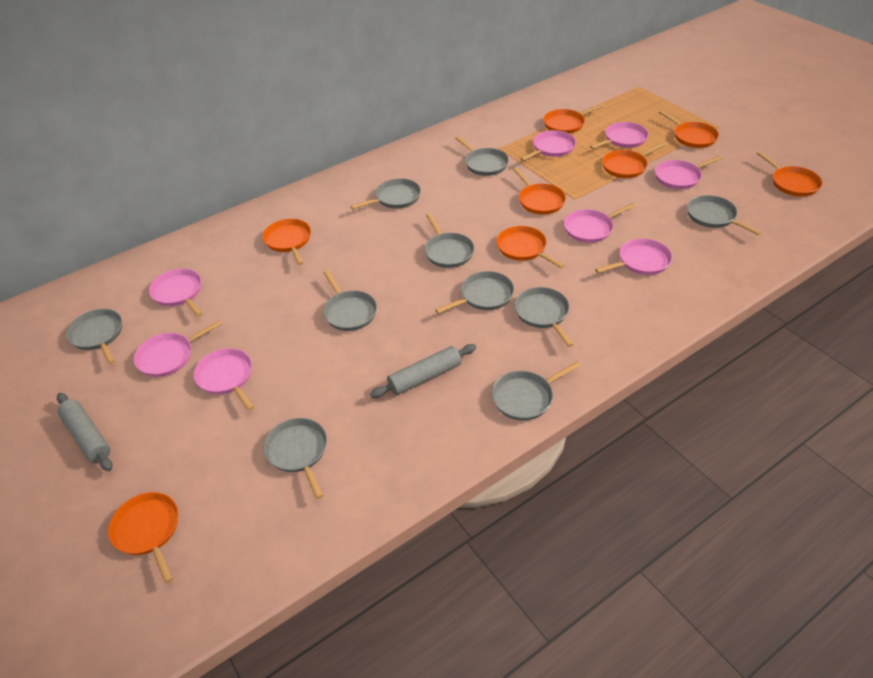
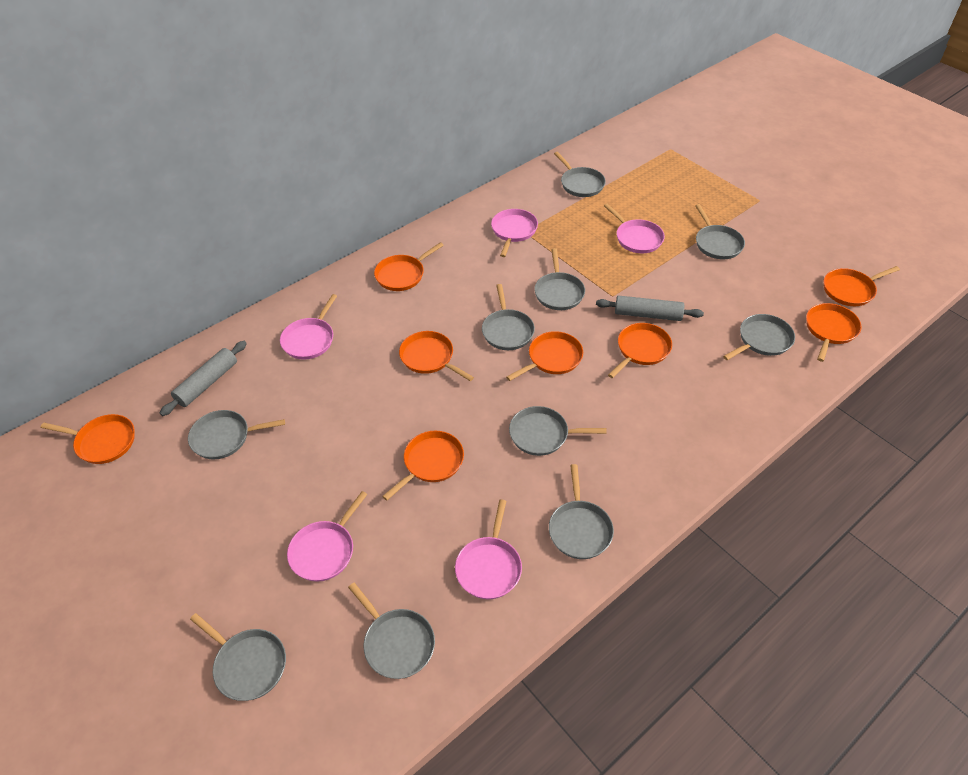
pink pan: 8 -> 5

